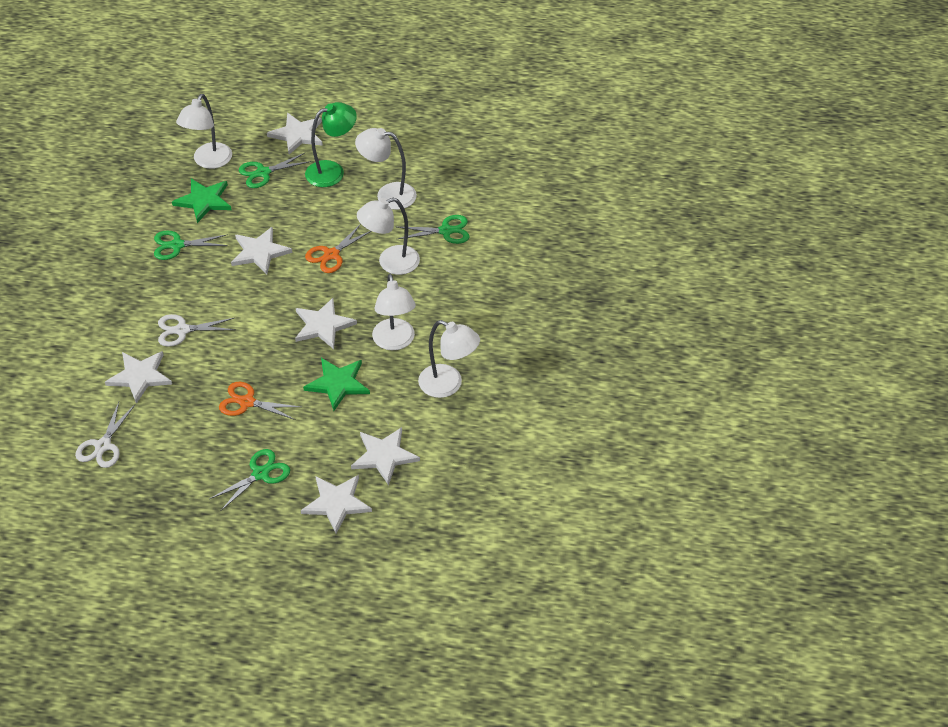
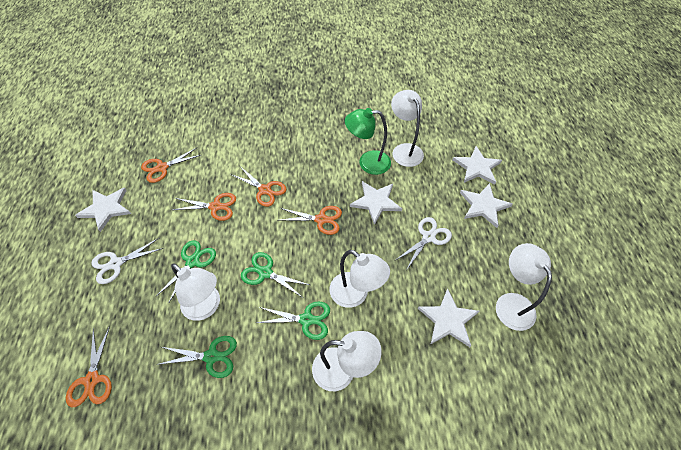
green star: 2 -> 0
orange scissors: 2 -> 5
white star: 6 -> 5

